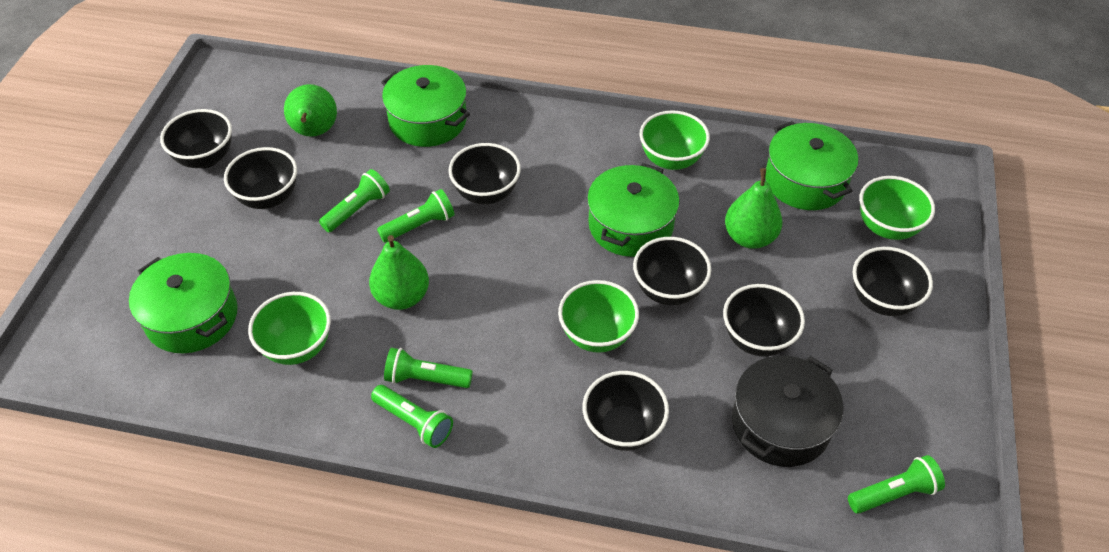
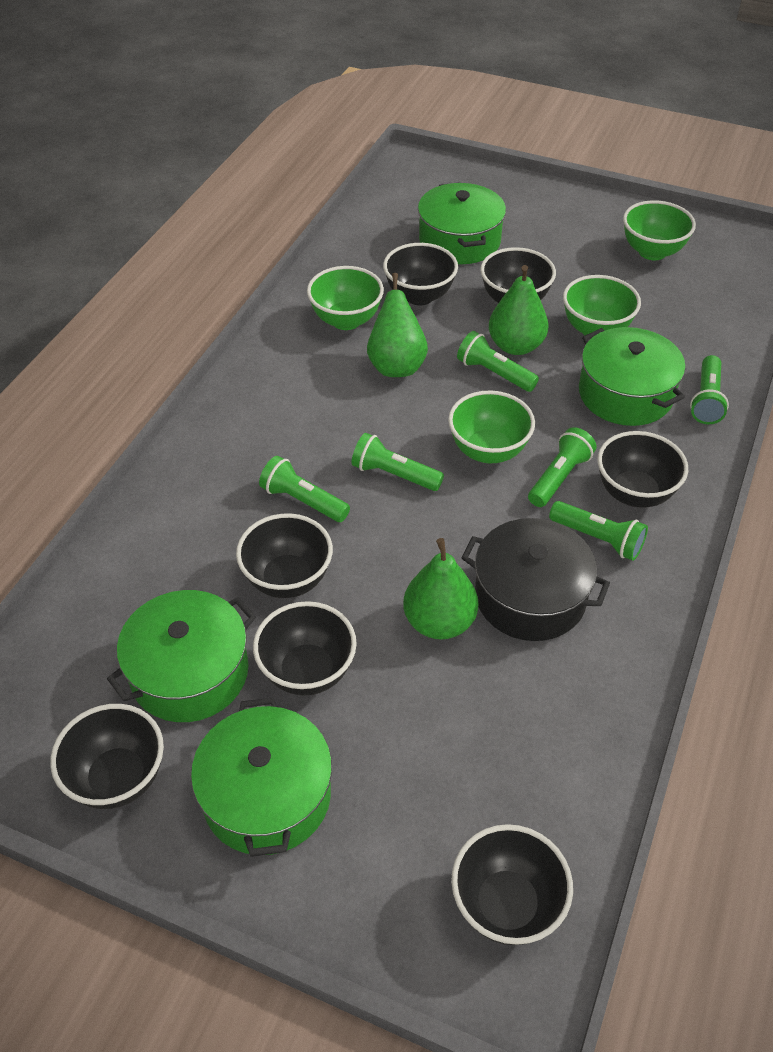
green flashlight: 5 -> 6

